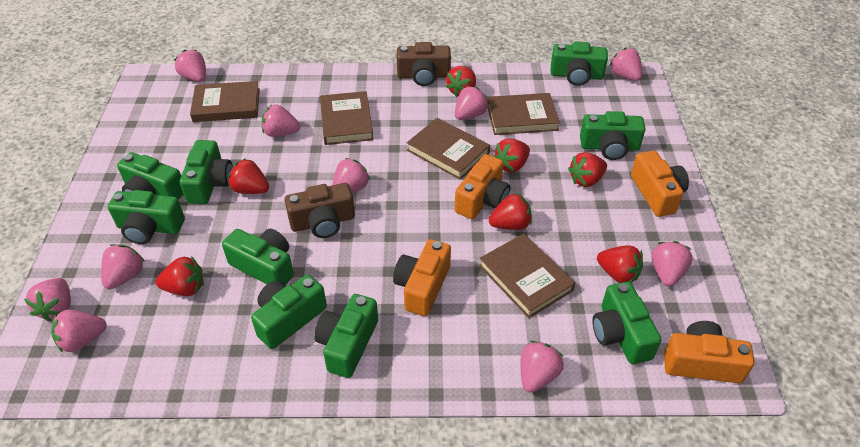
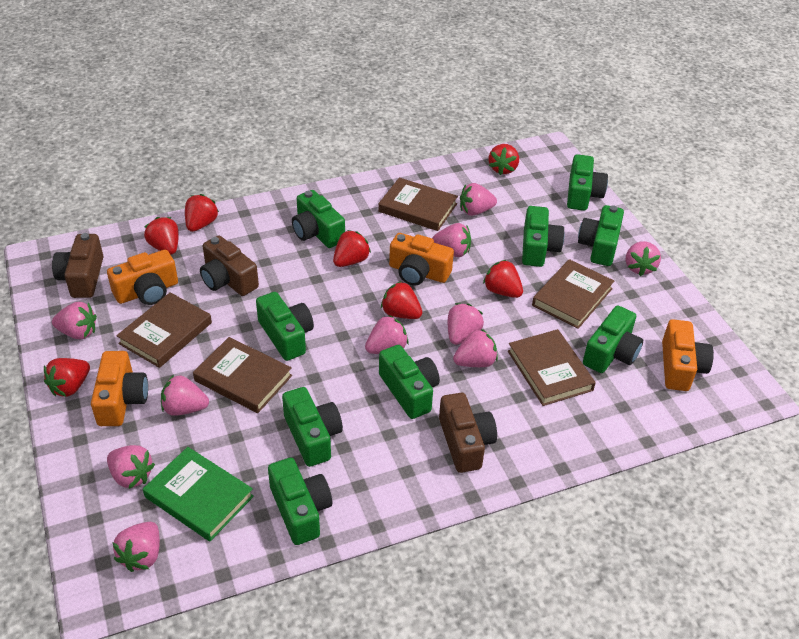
brown camera: 2 -> 3
green book: 0 -> 1

